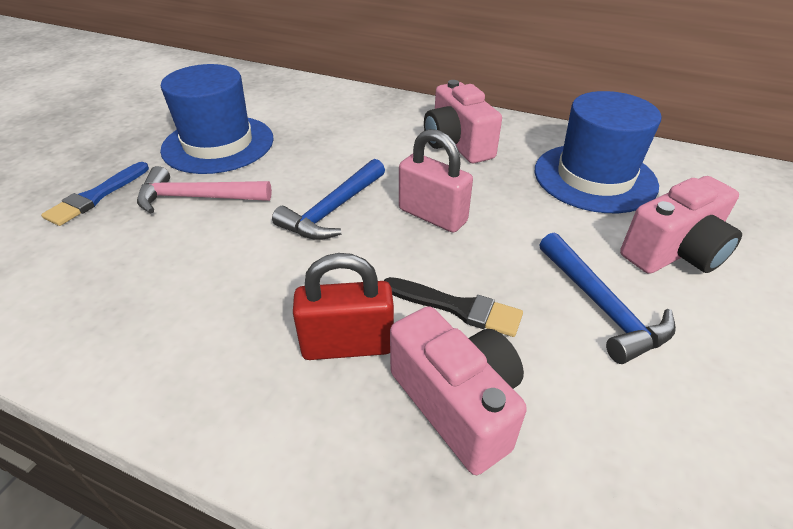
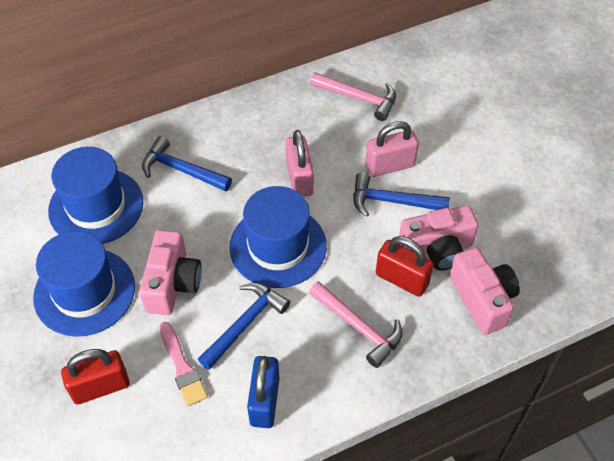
black brush: 1 -> 0
blue brush: 1 -> 0
blue hammer: 2 -> 3
blue hat: 2 -> 3
blue padlock: 0 -> 1
pink brush: 0 -> 1
pink hammer: 1 -> 2
pink padlock: 1 -> 2
red padlock: 1 -> 2

